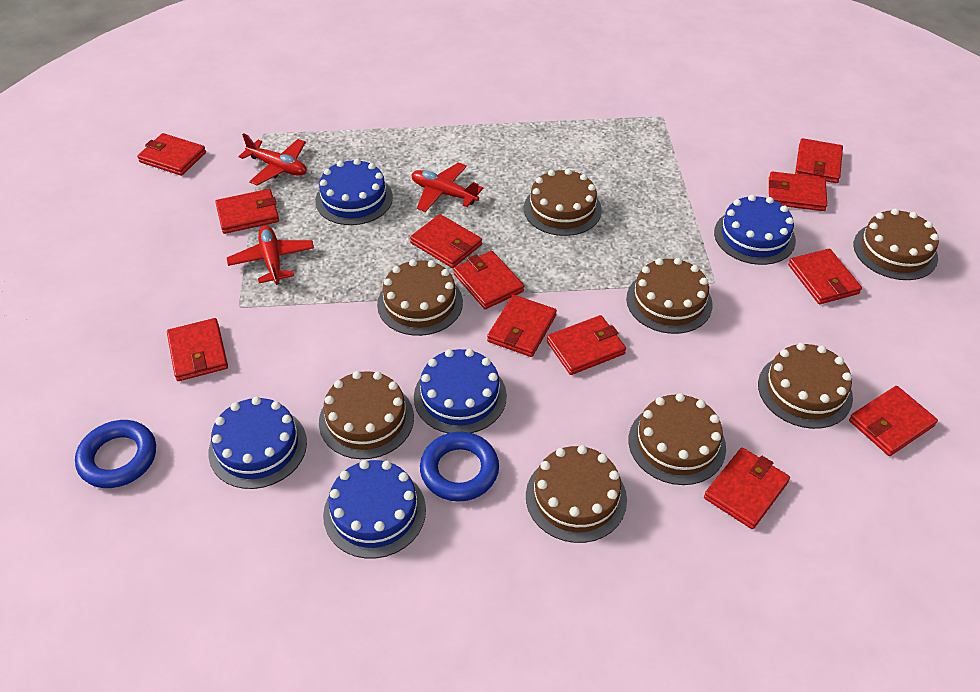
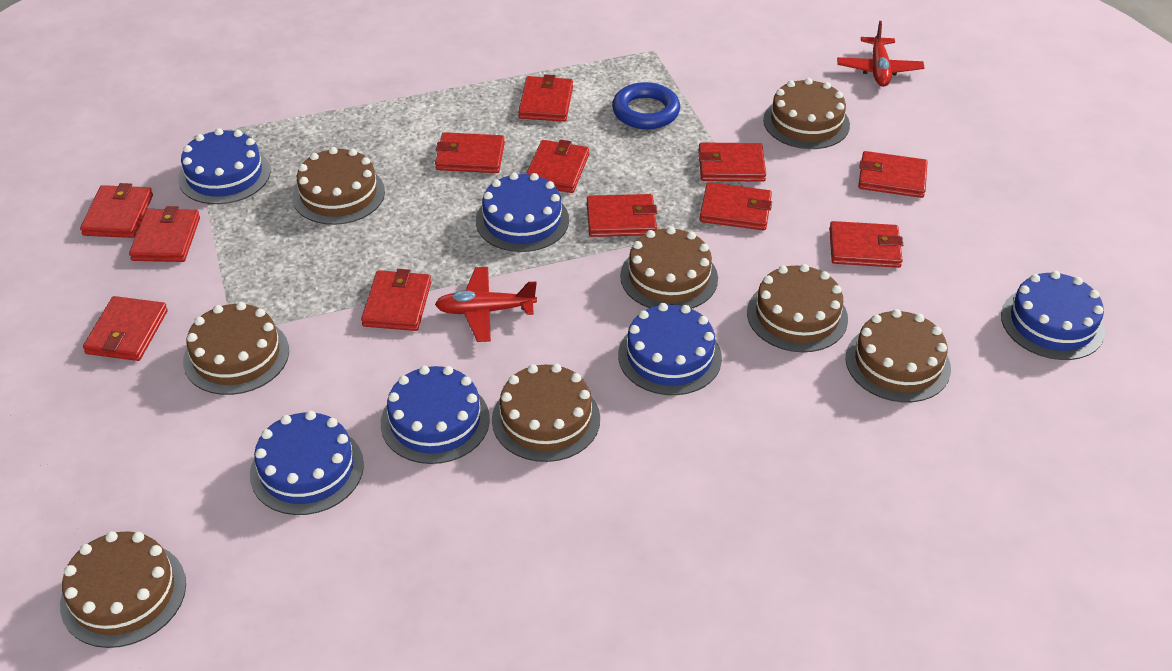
blue cake: 5 -> 6
blue ring: 2 -> 1
red plane: 3 -> 2

